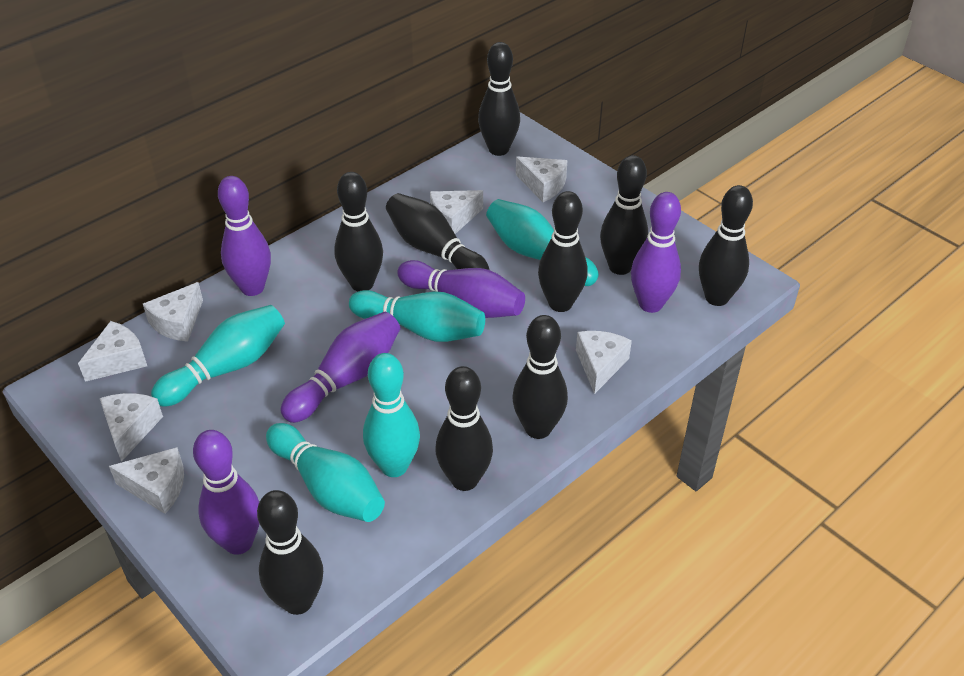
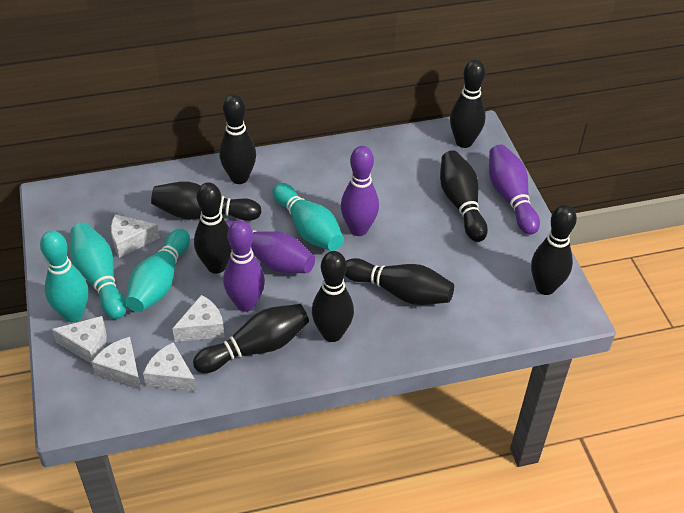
purple bowling pin: 5 -> 4
turquoise bowling pin: 5 -> 4
white cheese: 7 -> 5

